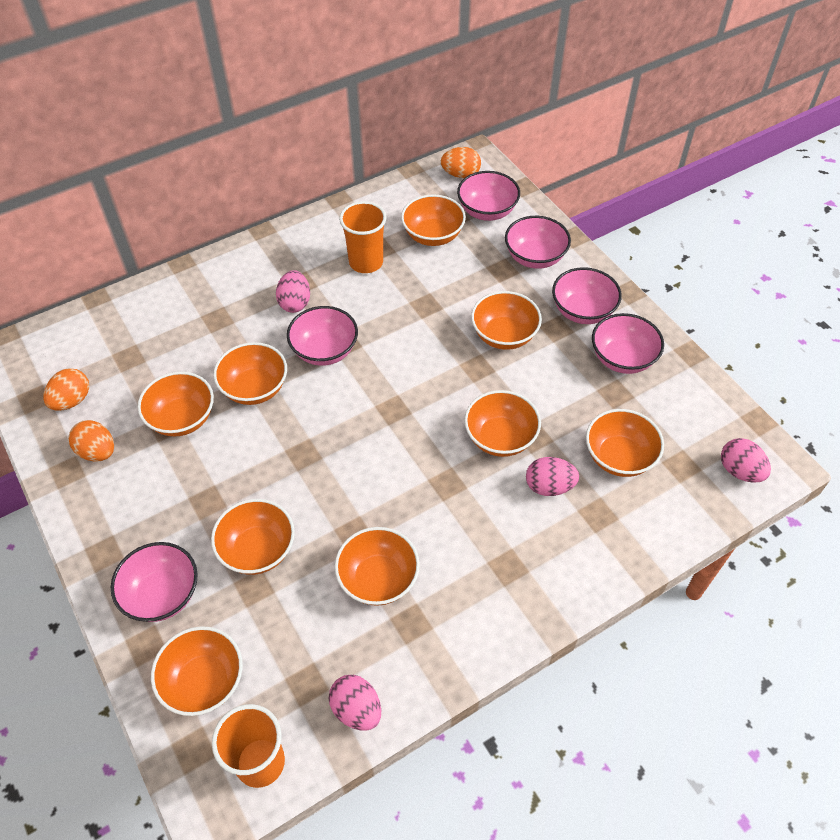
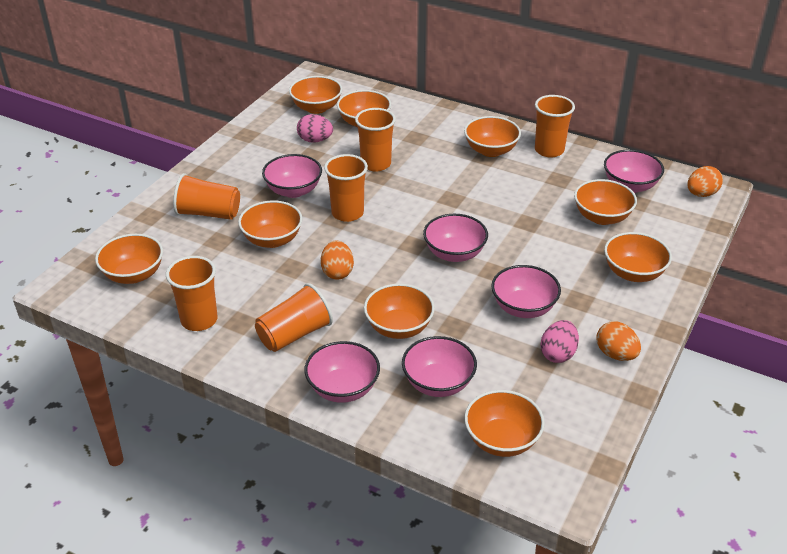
orange cup: 2 -> 6
pink egg: 4 -> 2

